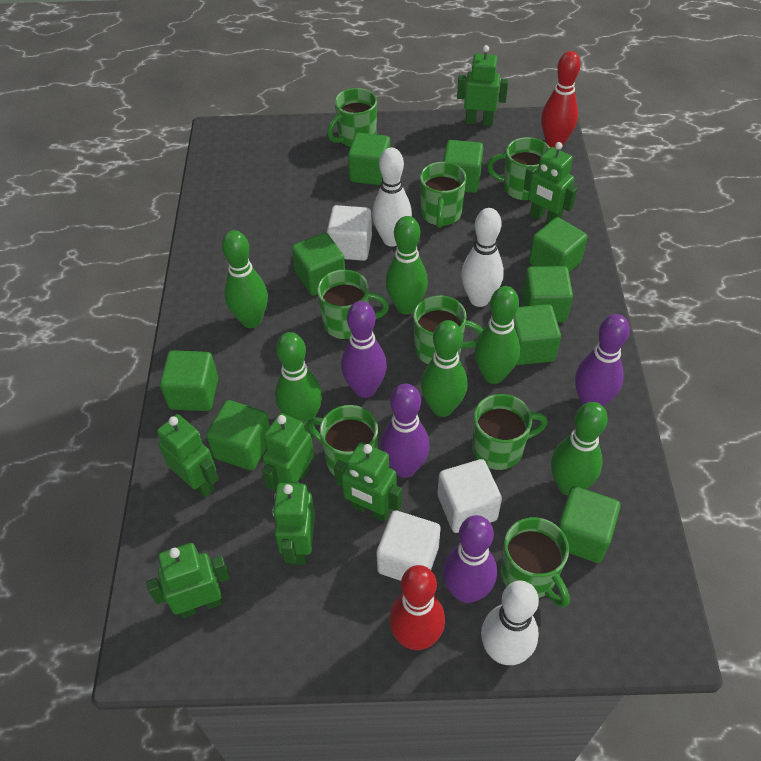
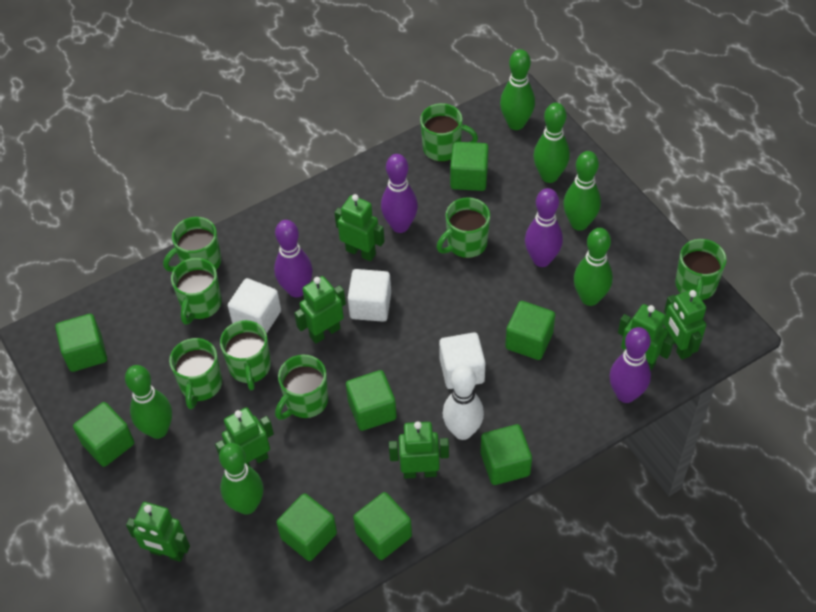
green cube: 9 -> 8
red bowling pin: 2 -> 0
white bowling pin: 3 -> 1

